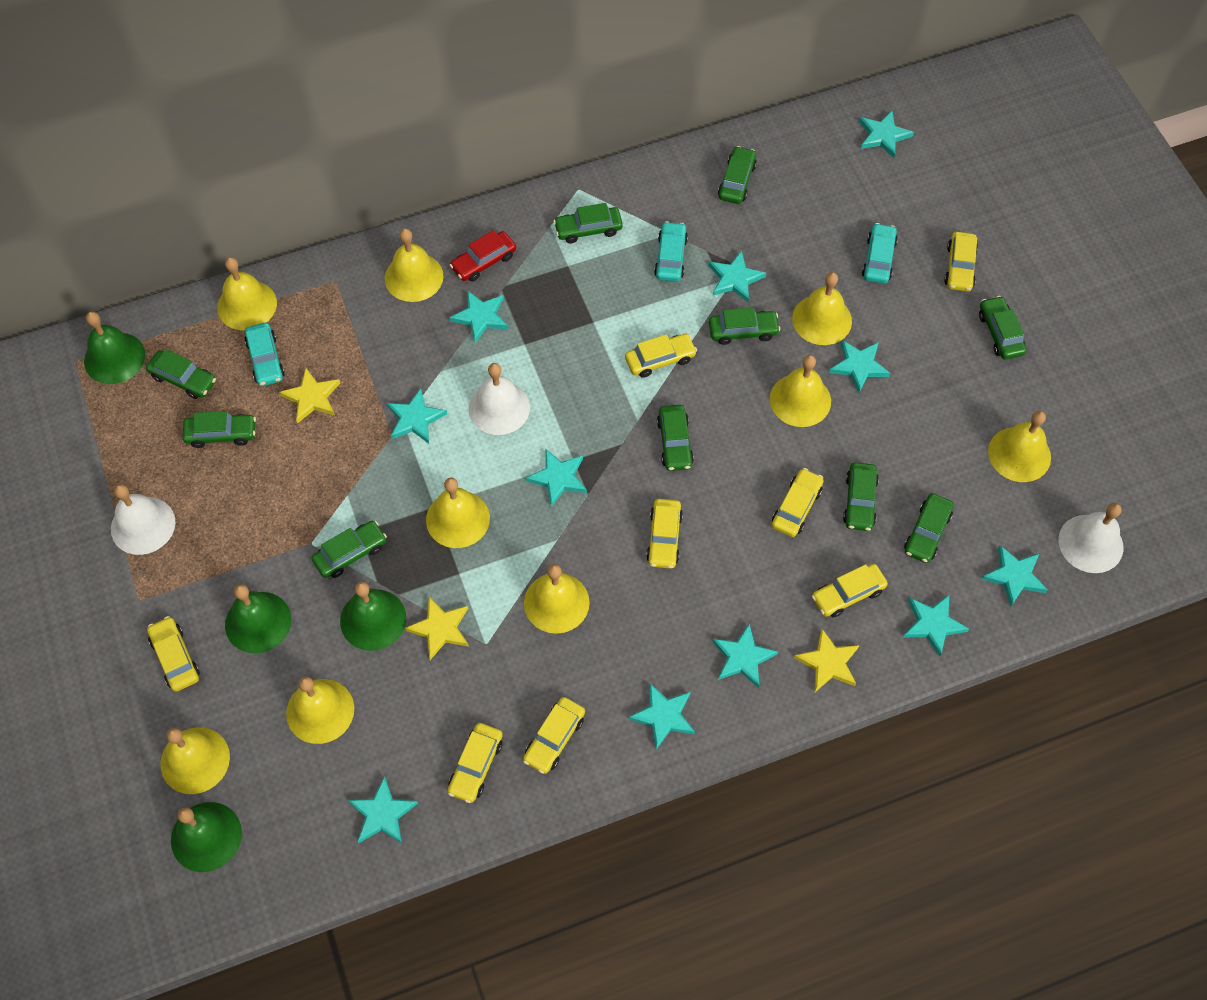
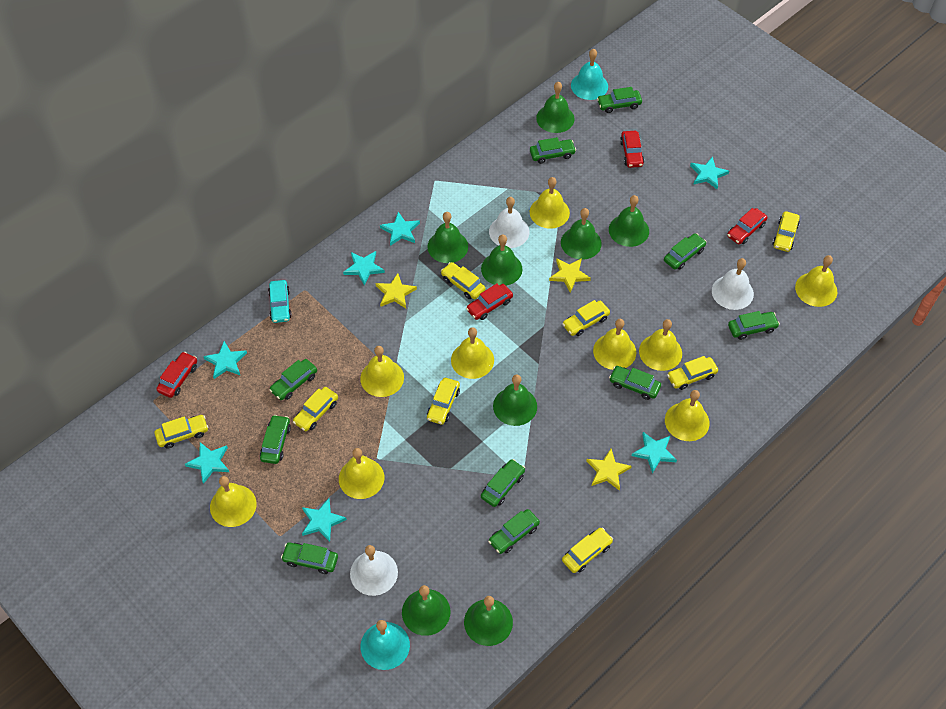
green bell: 4 -> 8
red car: 1 -> 4
turquoise bell: 0 -> 2
turquoise car: 3 -> 1
turquoise star: 11 -> 7

